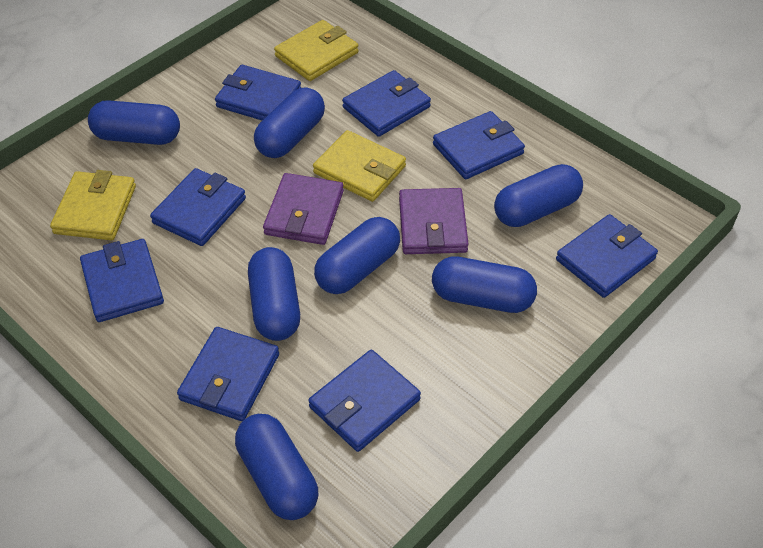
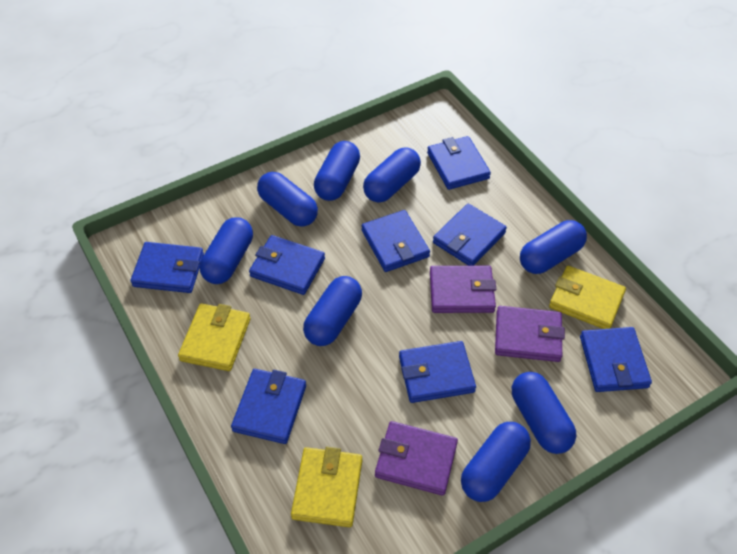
blue capsule: 7 -> 8
purple wallet: 2 -> 3

